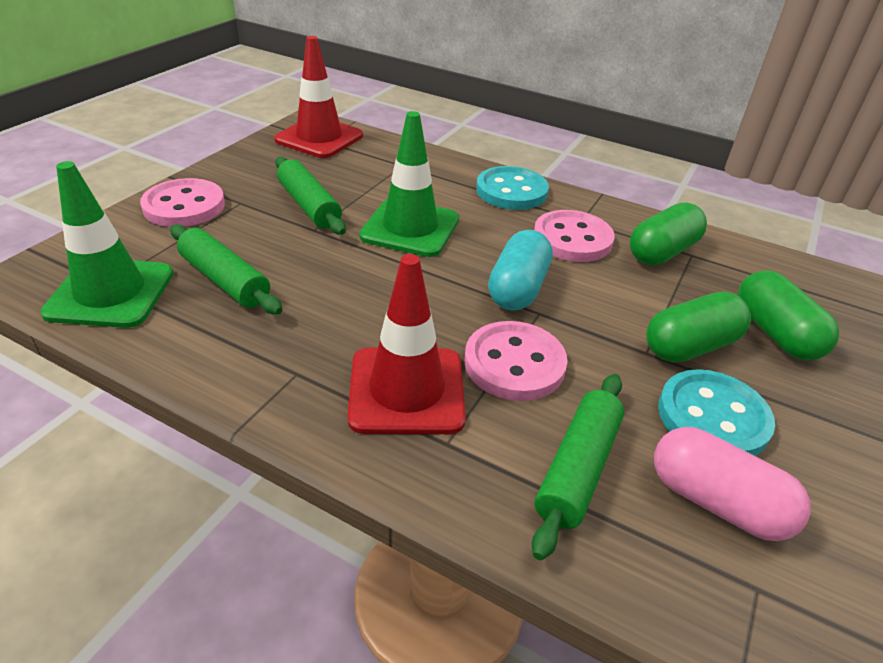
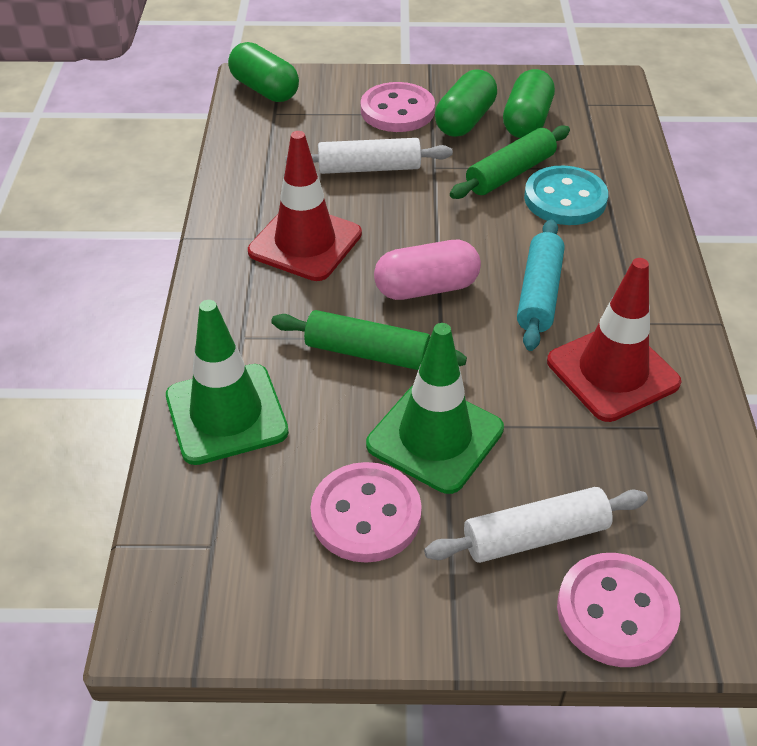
green rolling pin: 3 -> 2
turquoise button: 2 -> 1
turquoise capsule: 1 -> 0
turquoise rolling pin: 0 -> 1
white rolling pin: 0 -> 2

